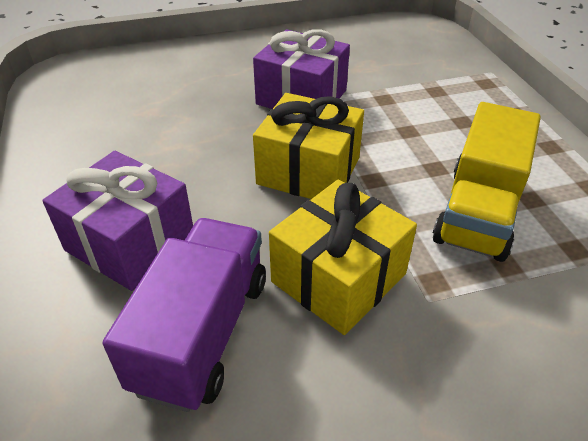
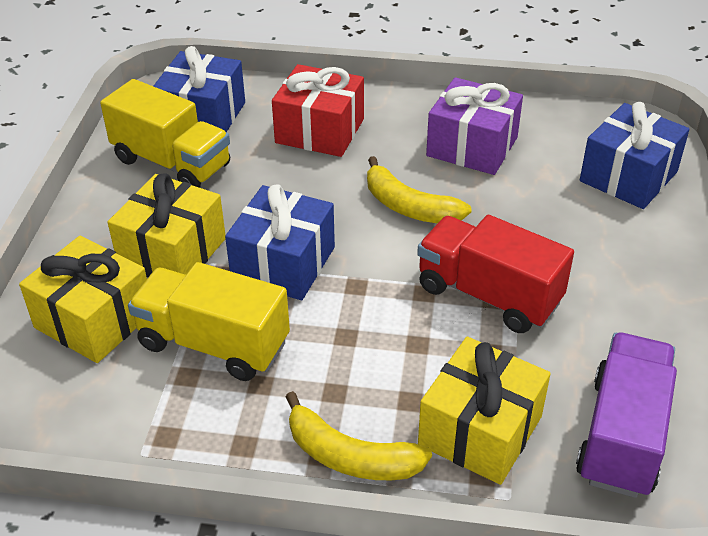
blue gift: 0 -> 3
purple gift: 2 -> 1
red gift: 0 -> 1
red truck: 0 -> 1
yellow banana: 0 -> 2
yellow gift: 2 -> 3
yellow truck: 1 -> 2

